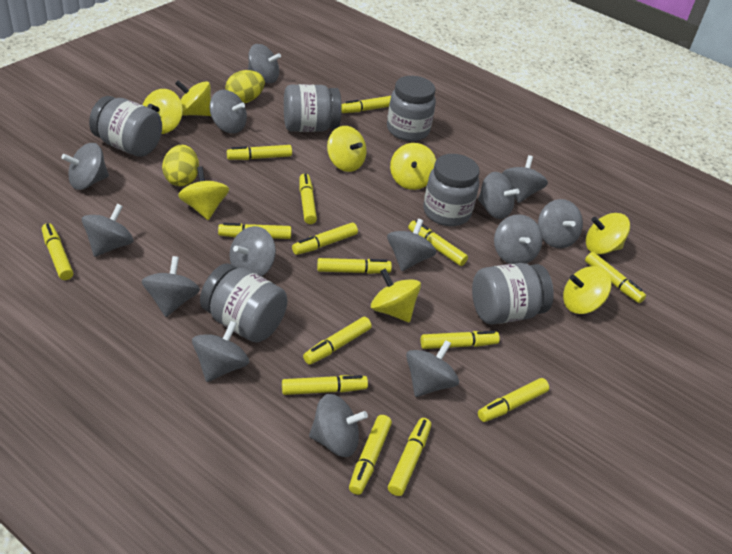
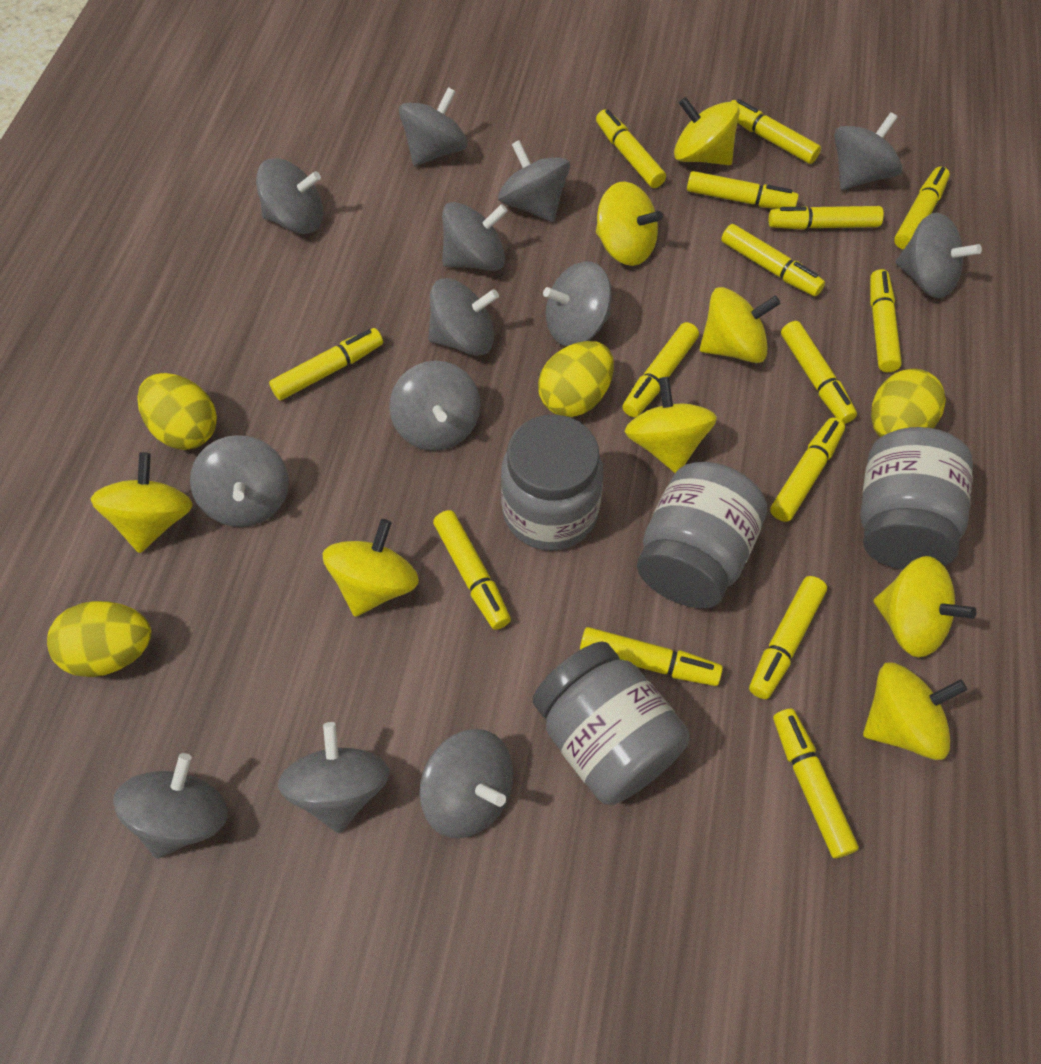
grey jar: 6 -> 4
grey spinning top: 14 -> 13
yellow egg: 2 -> 4

